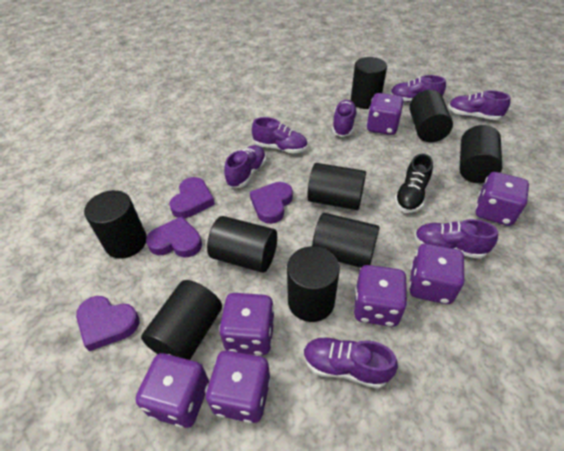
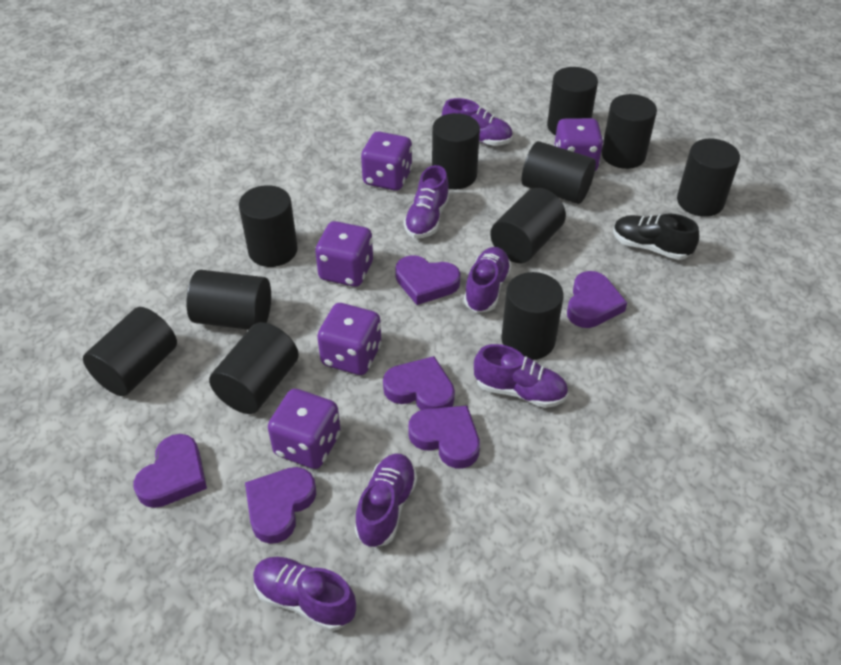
black cylinder: 9 -> 11
purple dice: 7 -> 5
purple heart: 4 -> 6
purple shoe: 7 -> 6

